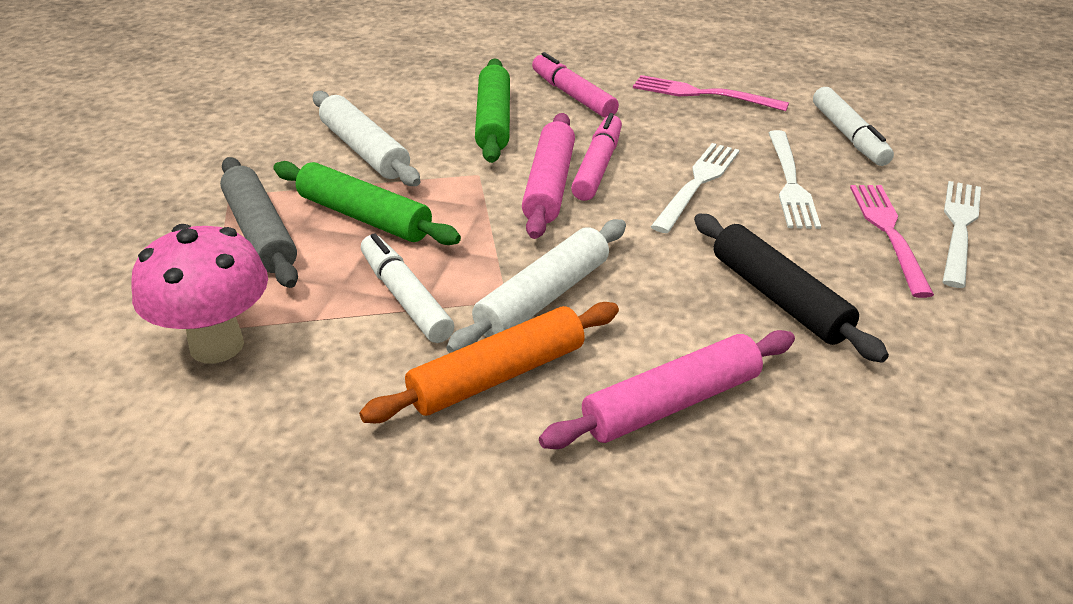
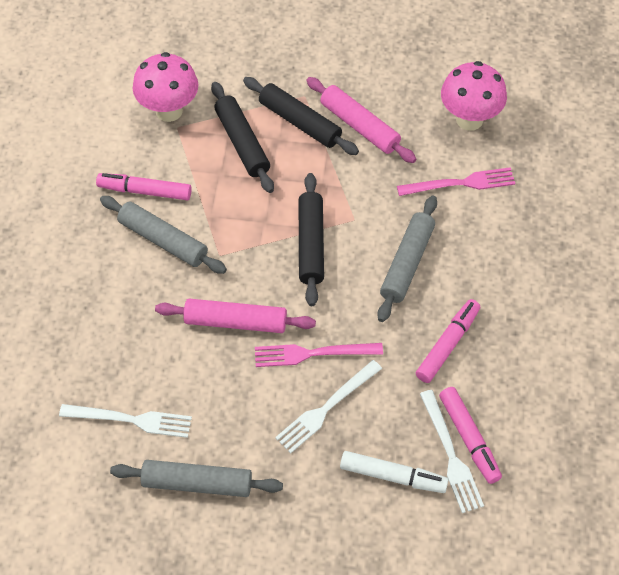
black rolling pin: 1 -> 3
green rolling pin: 2 -> 0
grey rolling pin: 1 -> 3
orange rolling pin: 1 -> 0
pink marker: 2 -> 3
pink mushroom: 1 -> 2
white marker: 2 -> 1
white rolling pin: 2 -> 0

